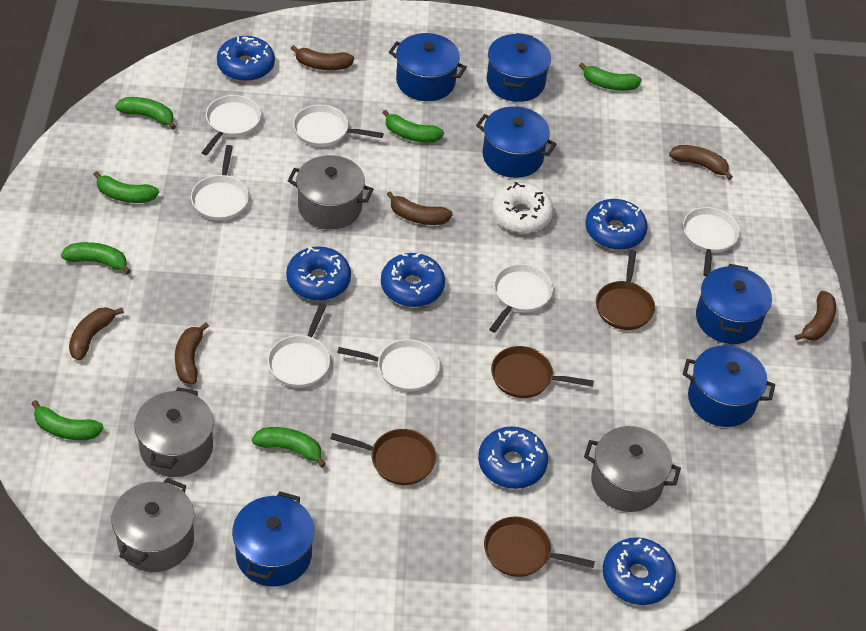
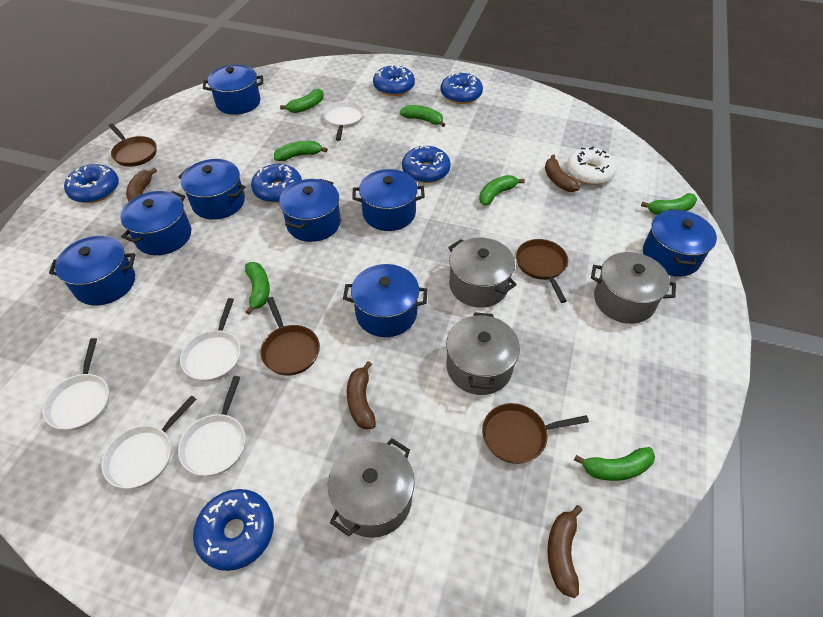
blue pot: 6 -> 8
brown banana: 6 -> 4
white pan: 7 -> 5

